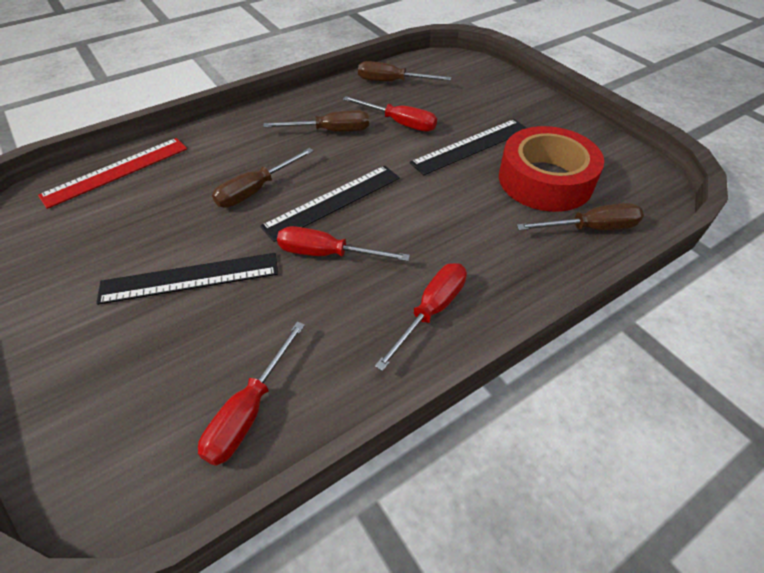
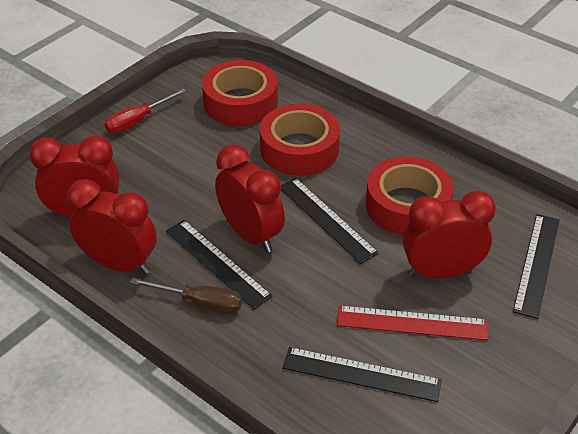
black ruler: 3 -> 4
brown screwdriver: 4 -> 1
red clock: 0 -> 4
red screwdriver: 4 -> 1
red tape: 1 -> 3

